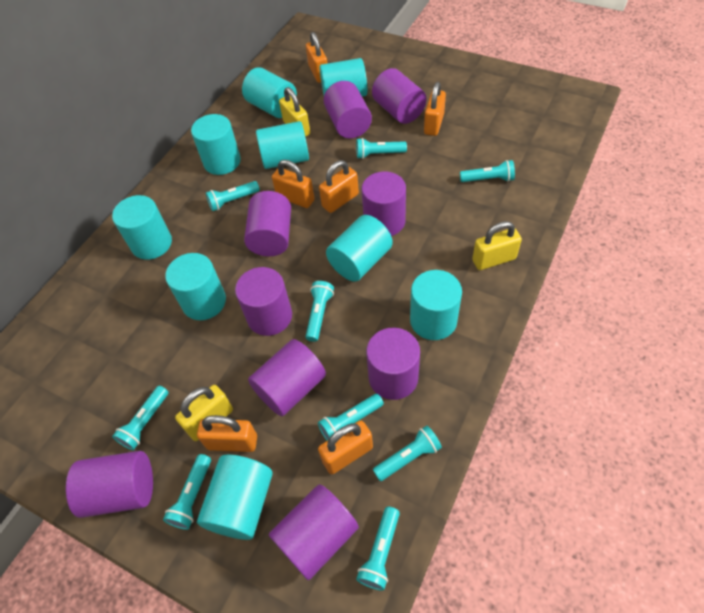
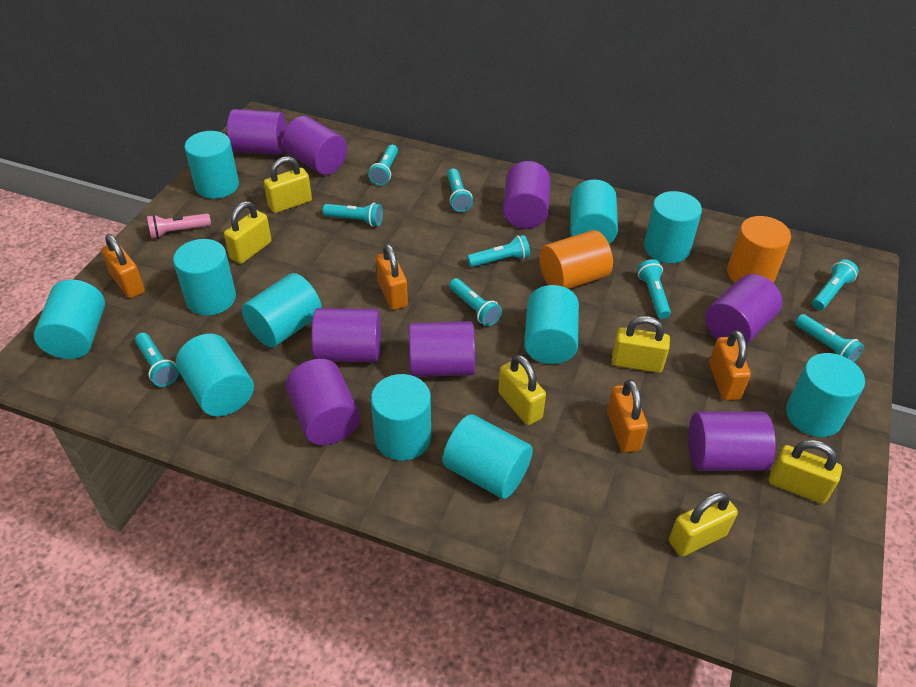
orange cylinder: 0 -> 2
orange padlock: 6 -> 4
pink flashlight: 0 -> 1
purple cylinder: 9 -> 8
turquoise cylinder: 9 -> 11
yellow padlock: 3 -> 6

